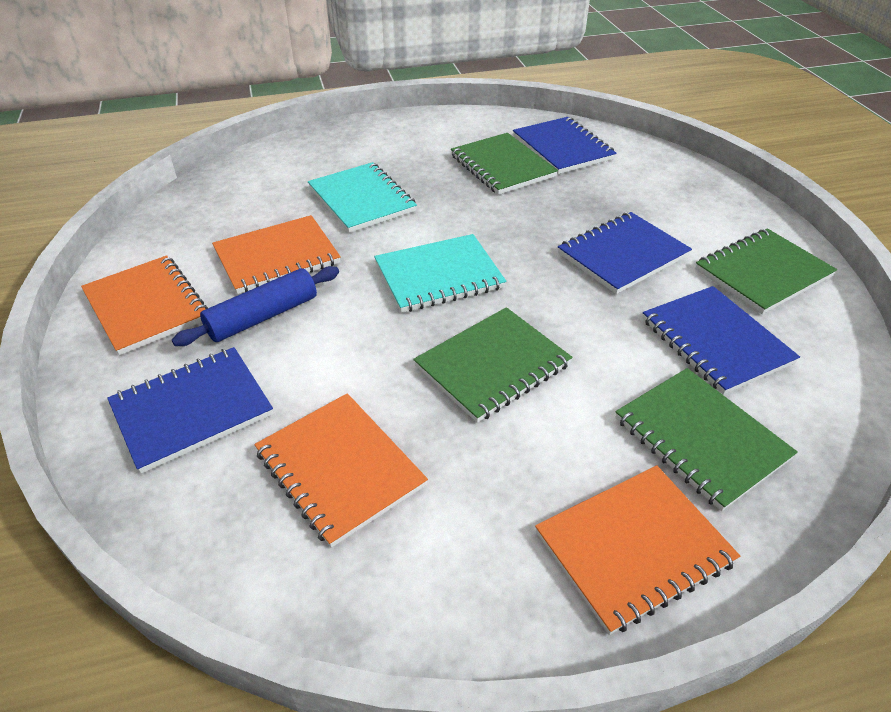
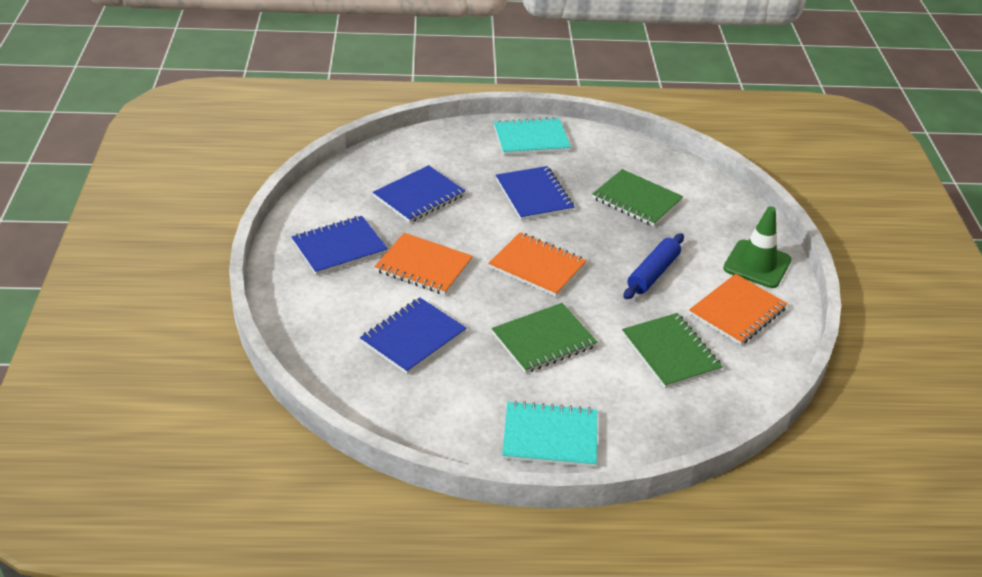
green notebook: 4 -> 3
green traffic cone: 0 -> 1
orange notebook: 4 -> 3

